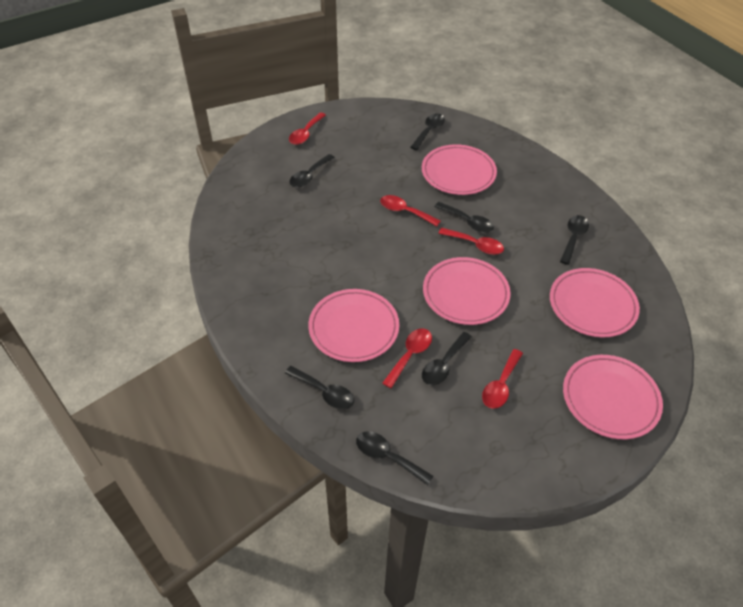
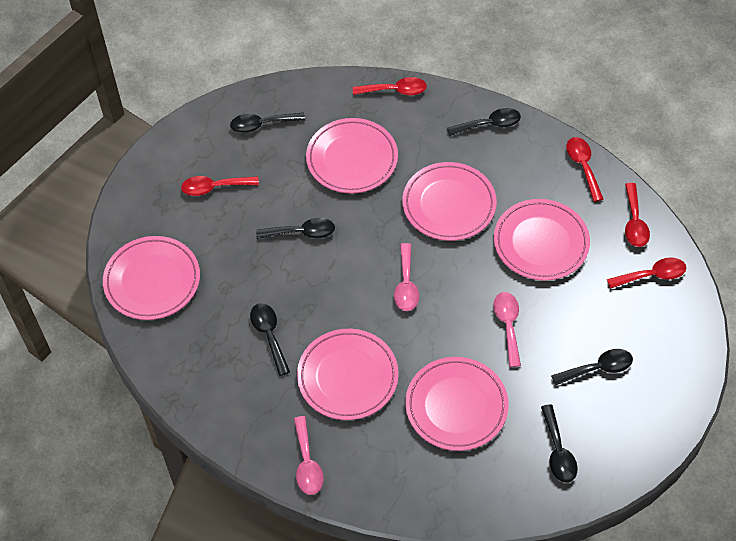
black spoon: 7 -> 6
pink plate: 5 -> 6
pink spoon: 0 -> 3

